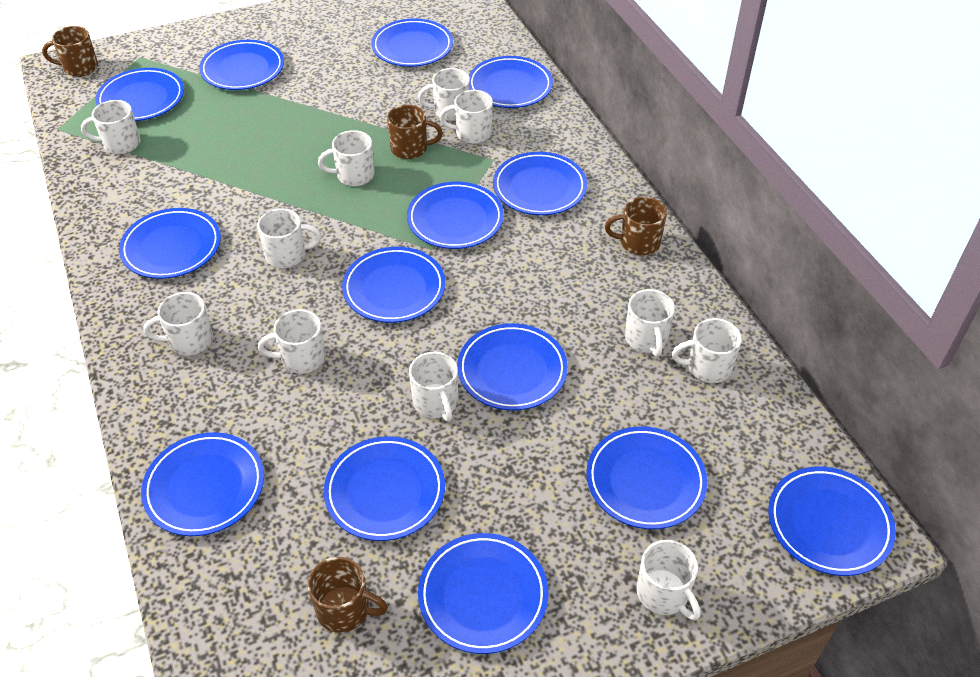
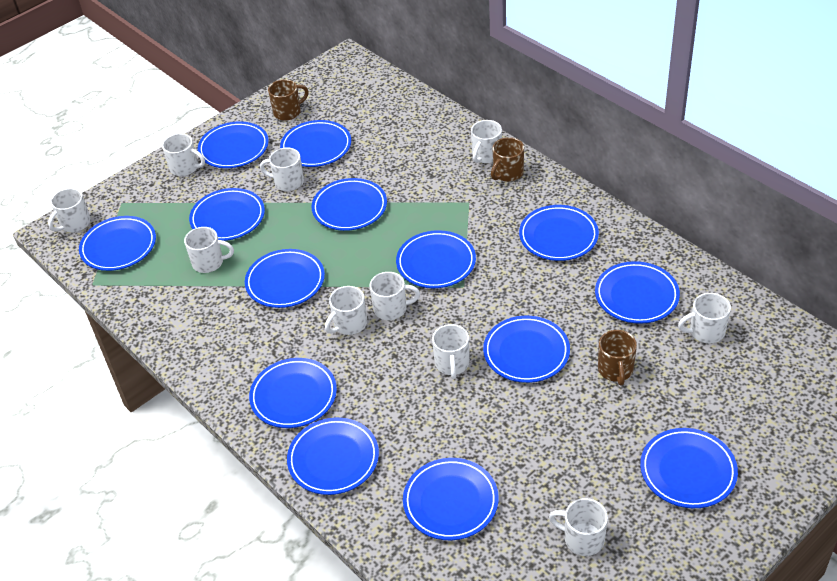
brown mug: 4 -> 3
white mug: 11 -> 10

